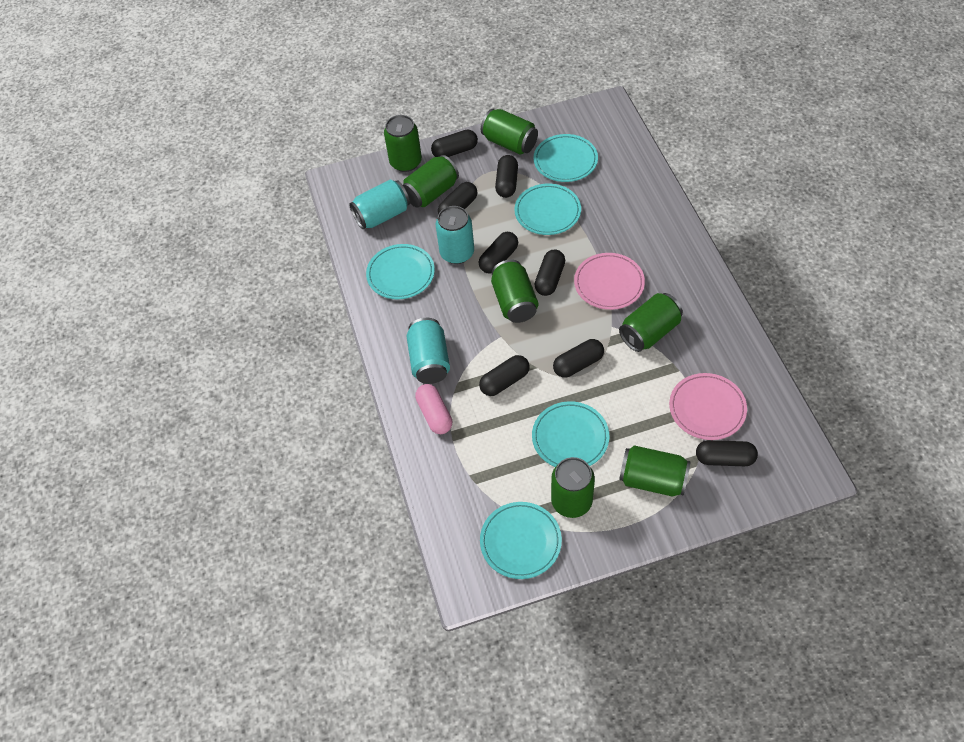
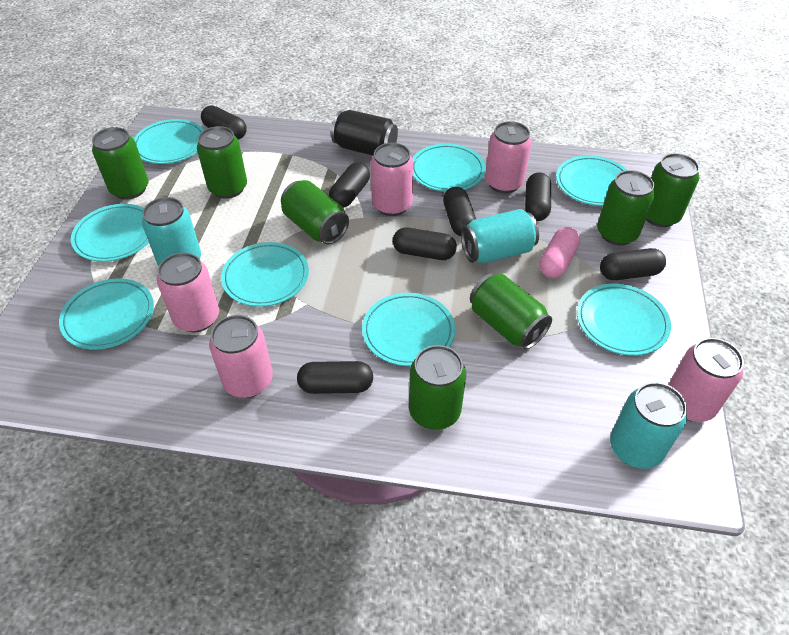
black can: 0 -> 1
black capsule: 8 -> 7
pink can: 0 -> 5
pink plate: 2 -> 0
turquoise plate: 5 -> 8

